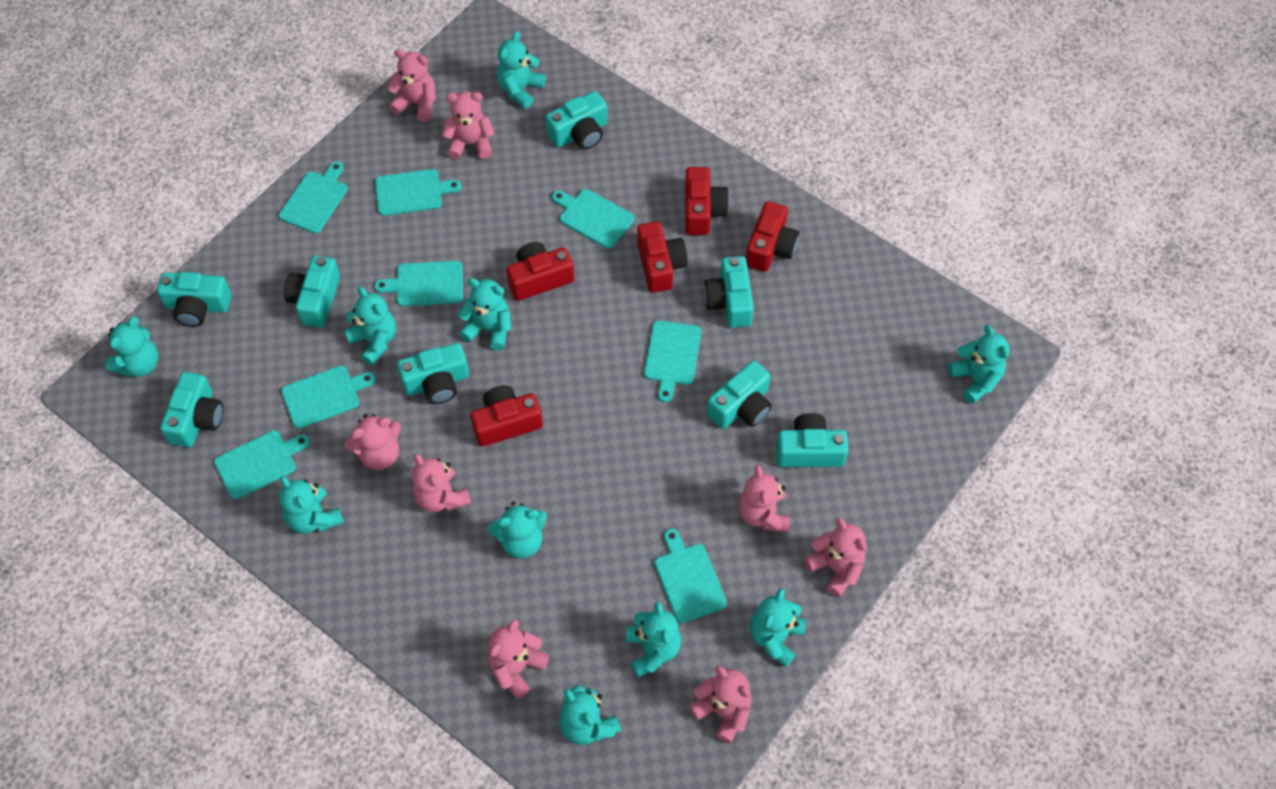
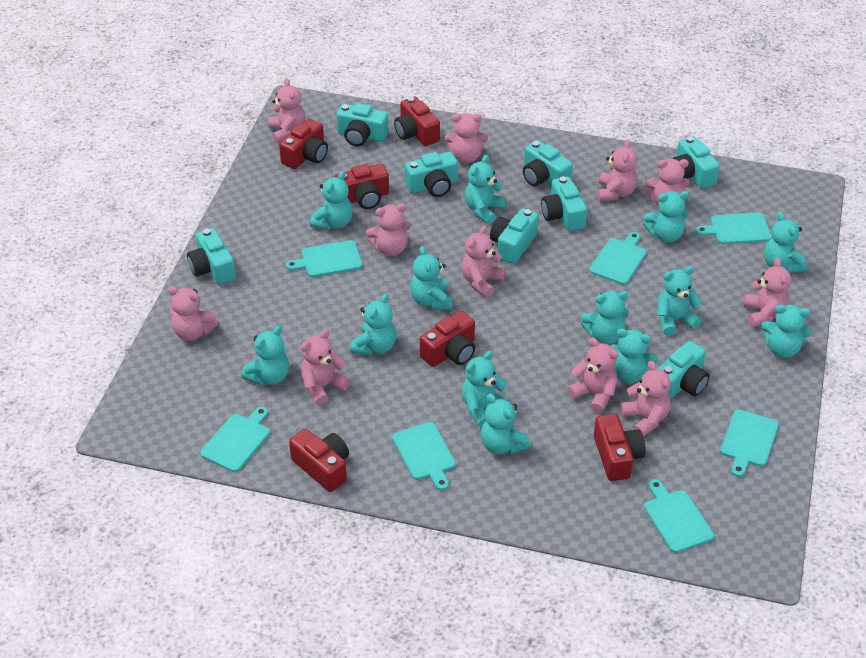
pink teddy bear: 8 -> 11
red camera: 5 -> 6
turquoise cutting board: 8 -> 7
turquoise teddy bear: 10 -> 13

